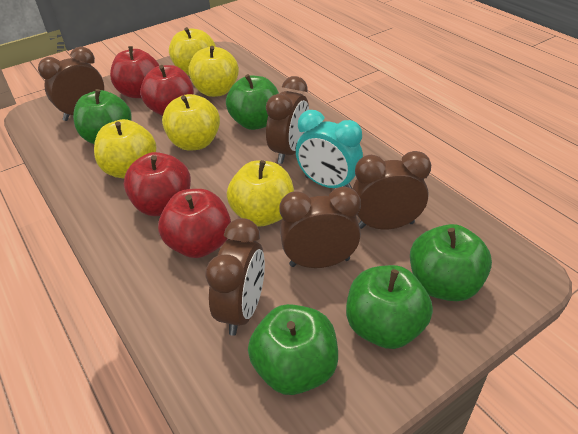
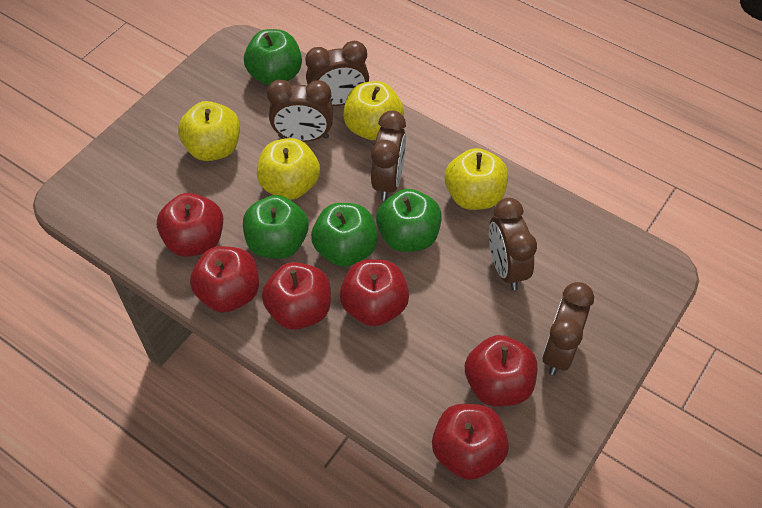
green apple: 5 -> 4
red apple: 4 -> 6
turquoise clock: 1 -> 0
yellow apple: 5 -> 4

